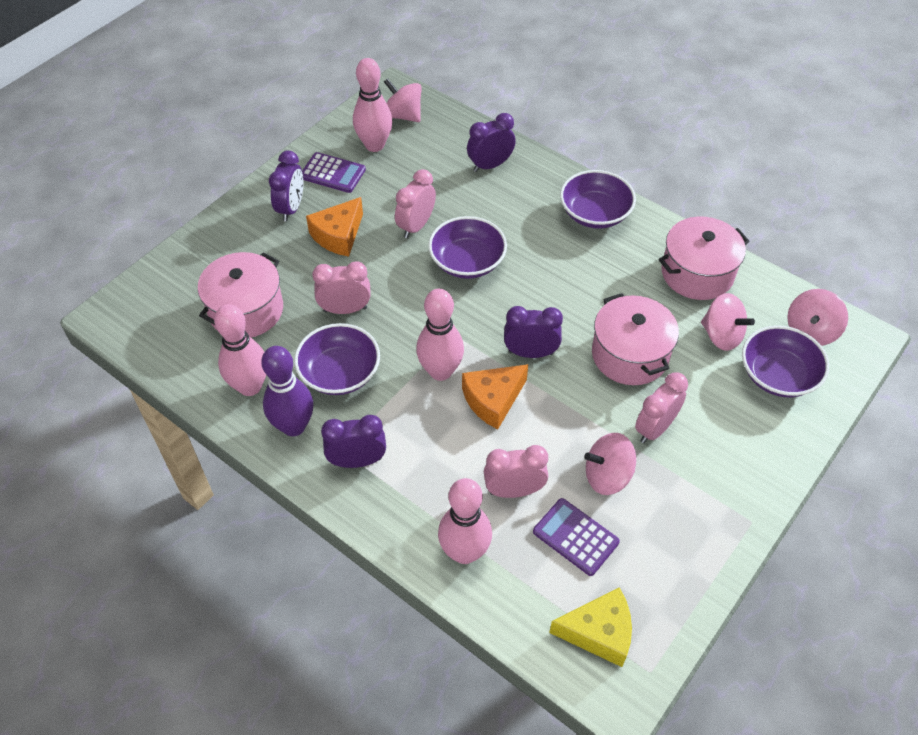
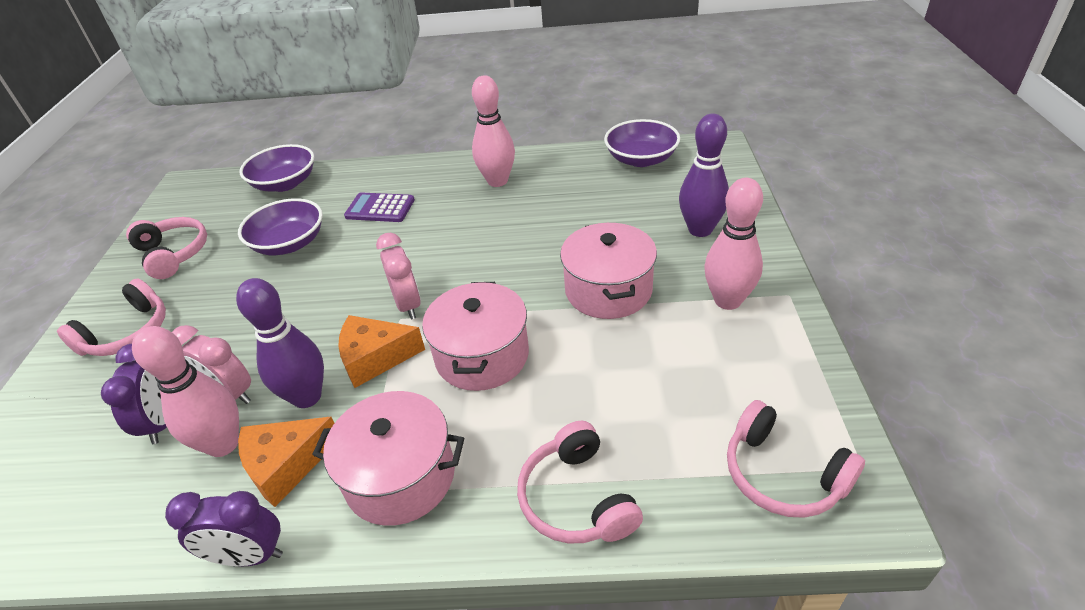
pink bowling pin: 4 -> 3
pink clock: 4 -> 2
pink headphones: 0 -> 4
pink spinning top: 4 -> 0
purple bowl: 4 -> 3
purple bowling pin: 1 -> 2
purple calculator: 2 -> 1
purple clock: 4 -> 2
yellow cheese: 1 -> 0

